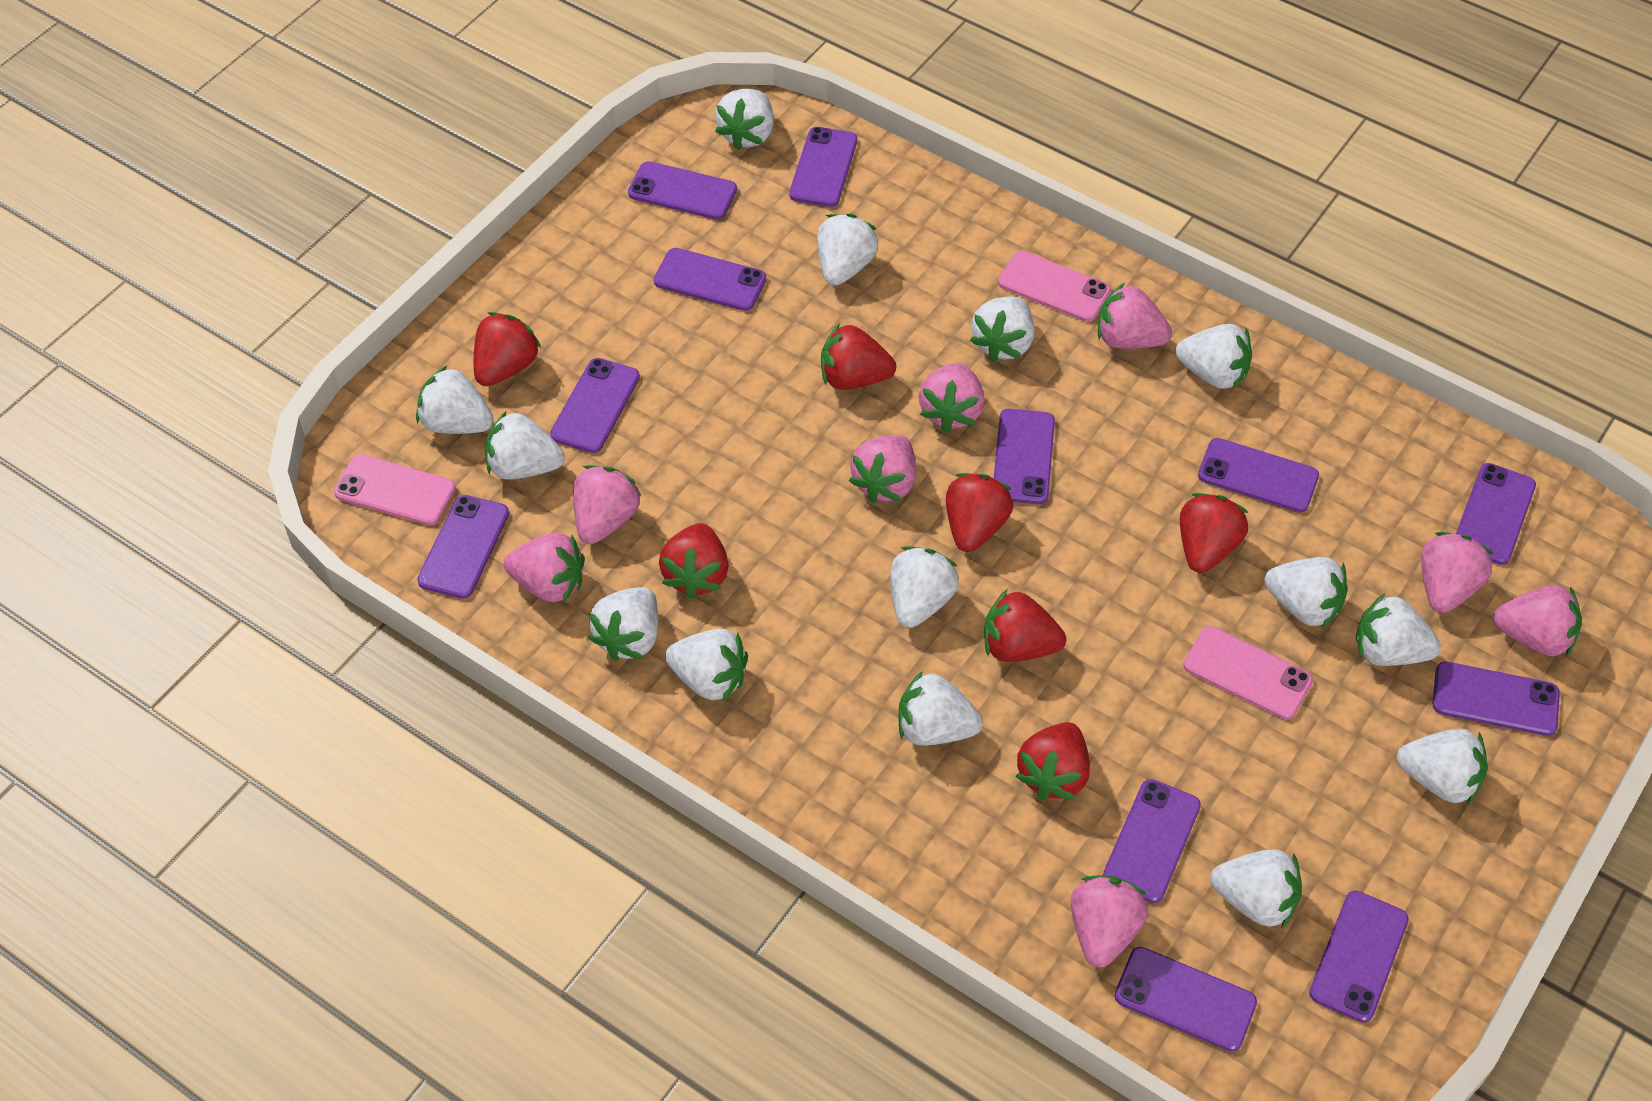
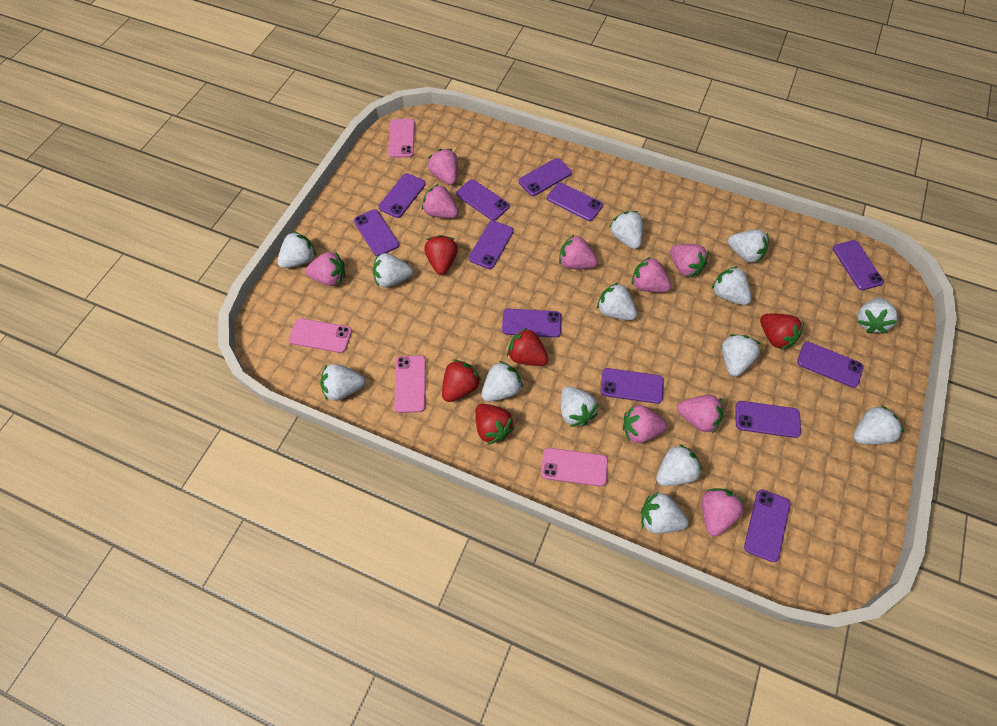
pink phone: 3 -> 4
pink strawberry: 8 -> 9
red strawberry: 7 -> 5

